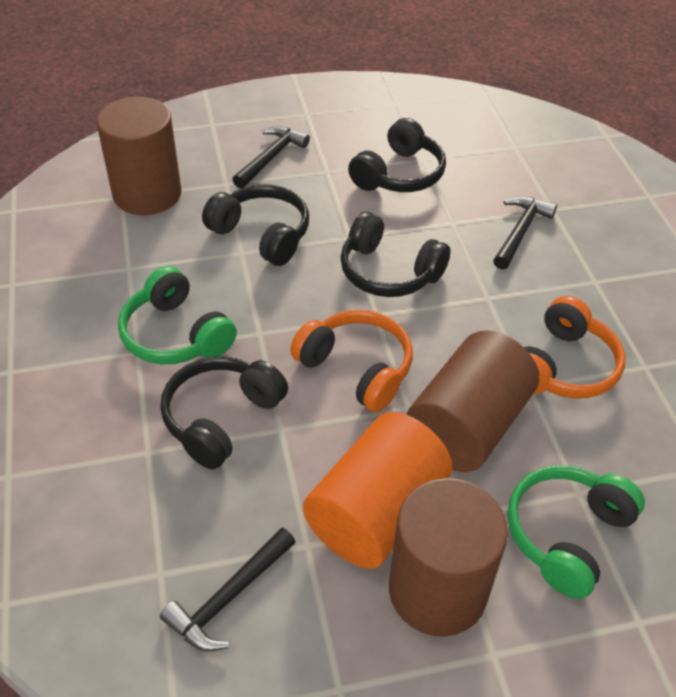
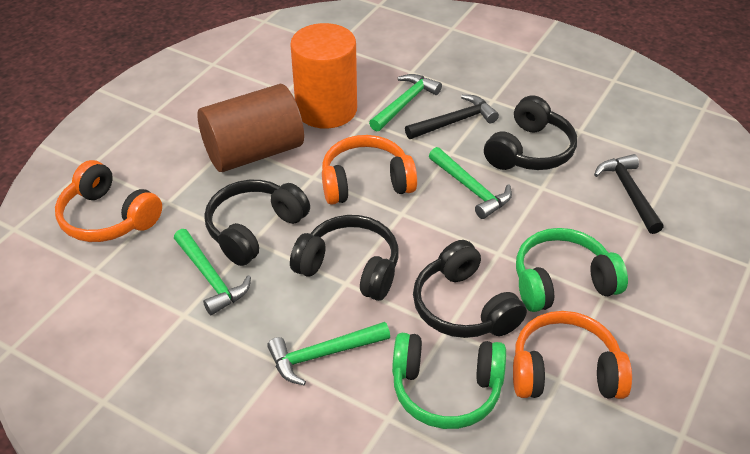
black hammer: 3 -> 2
brown cylinder: 3 -> 1
green hammer: 0 -> 4
orange headphones: 2 -> 3

